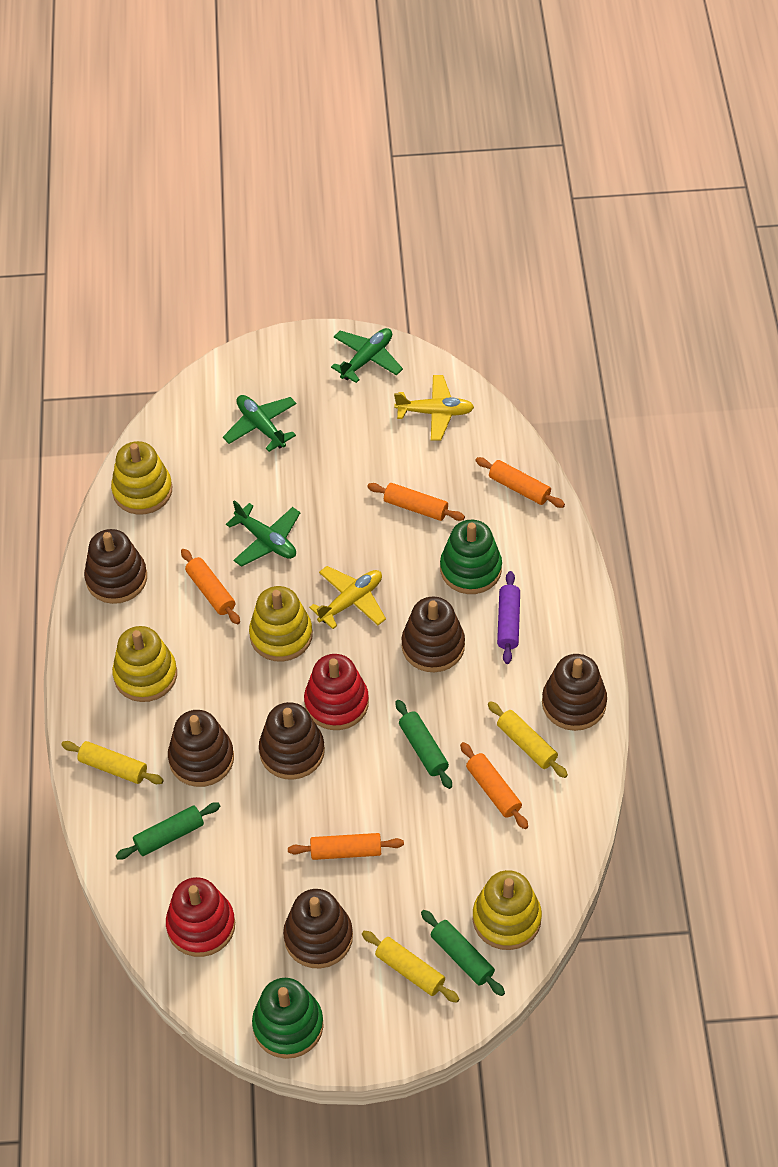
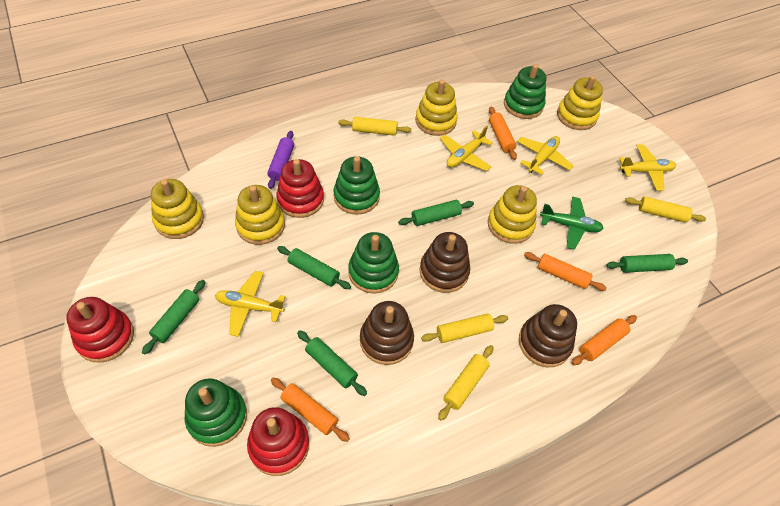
brown stacking toy: 6 -> 3
green plane: 3 -> 1
green rolling pin: 3 -> 5
green stacking toy: 2 -> 4
orange rolling pin: 5 -> 4
red stacking toy: 2 -> 3
yellow plane: 2 -> 4
yellow rolling pin: 3 -> 4
yellow stacking toy: 4 -> 5

